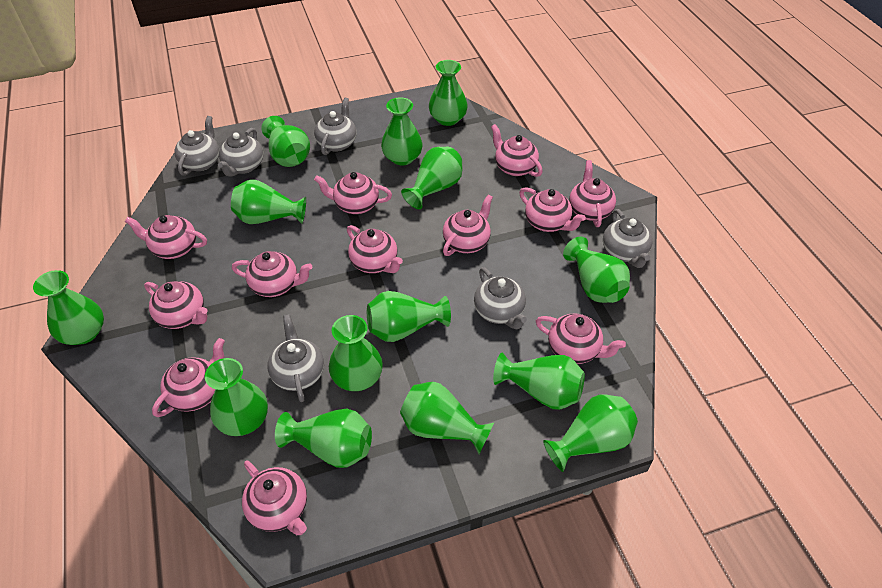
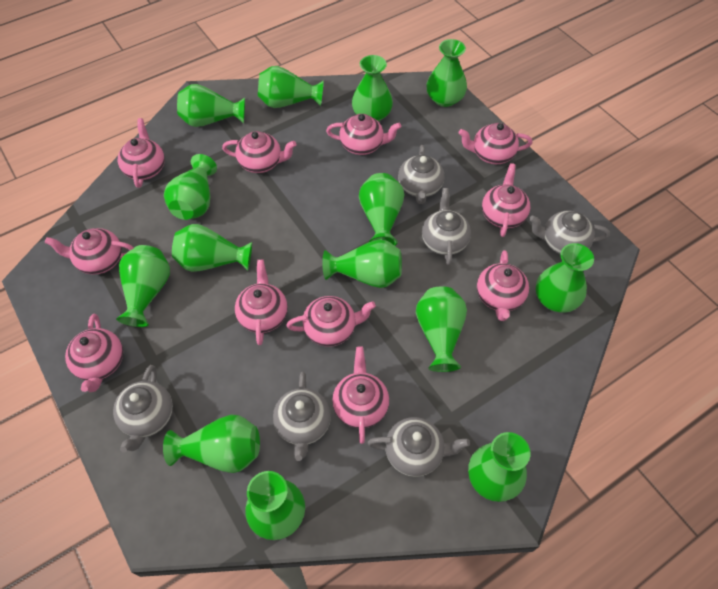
pink teapot: 12 -> 11

